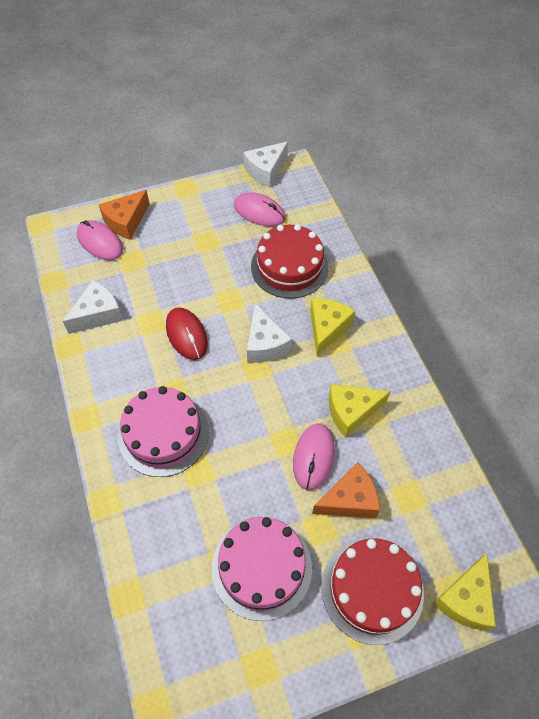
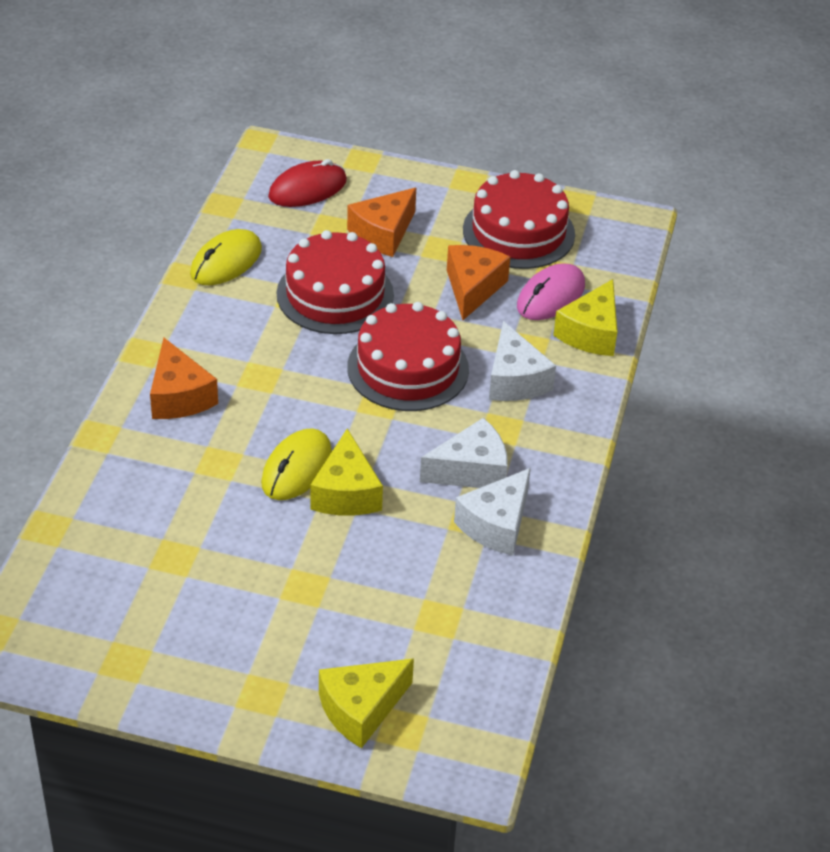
orange cheese: 2 -> 3
pink cake: 2 -> 0
pink mouse: 3 -> 1
red cake: 2 -> 3
yellow mouse: 0 -> 2

